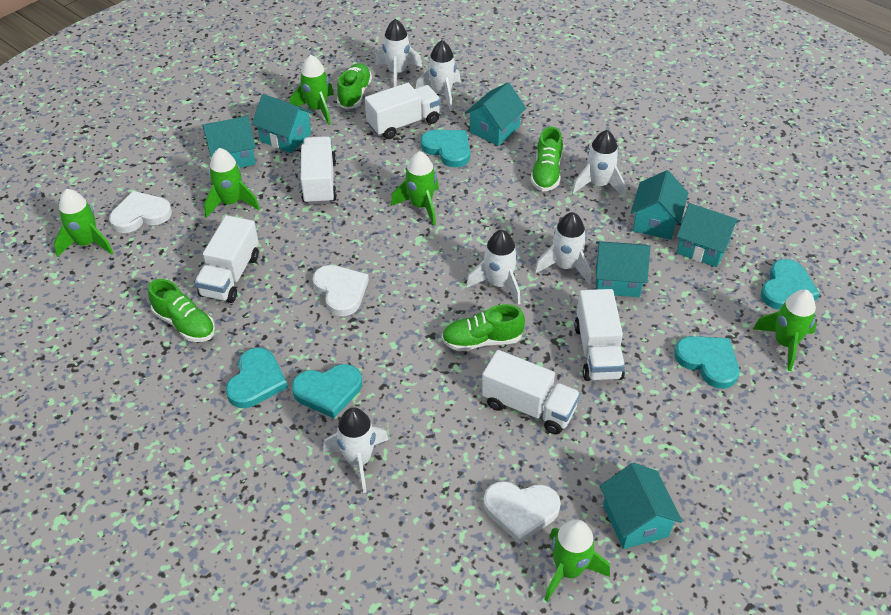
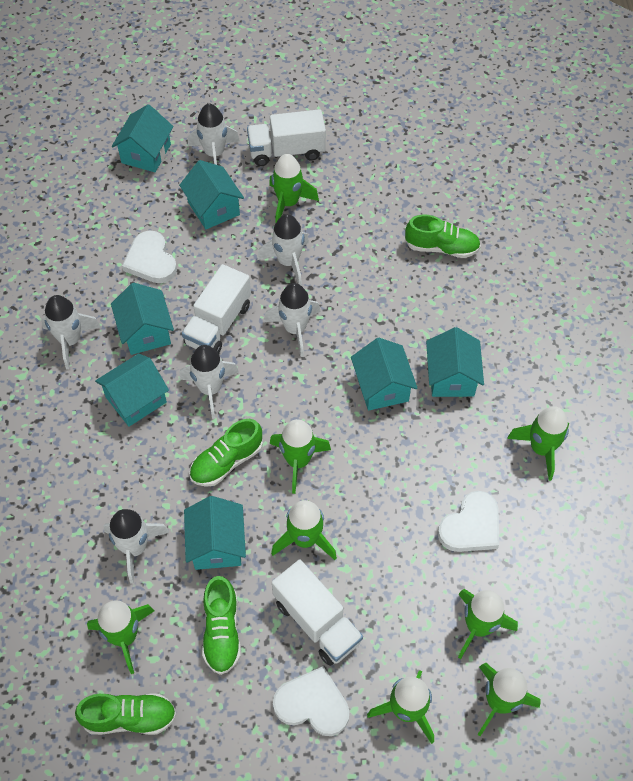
green rocket: 6 -> 8
turquoise heart: 5 -> 0
white truck: 5 -> 3

